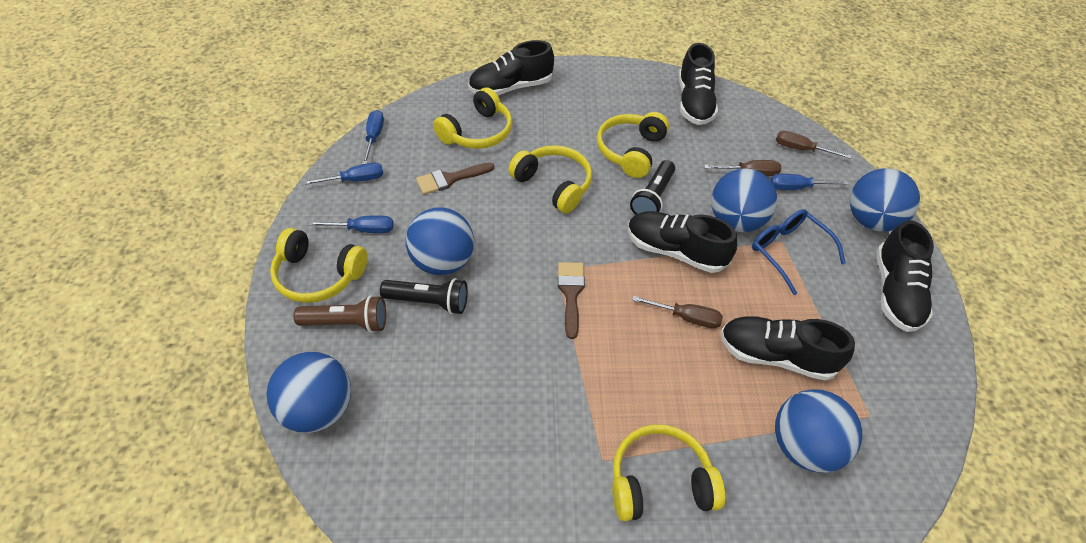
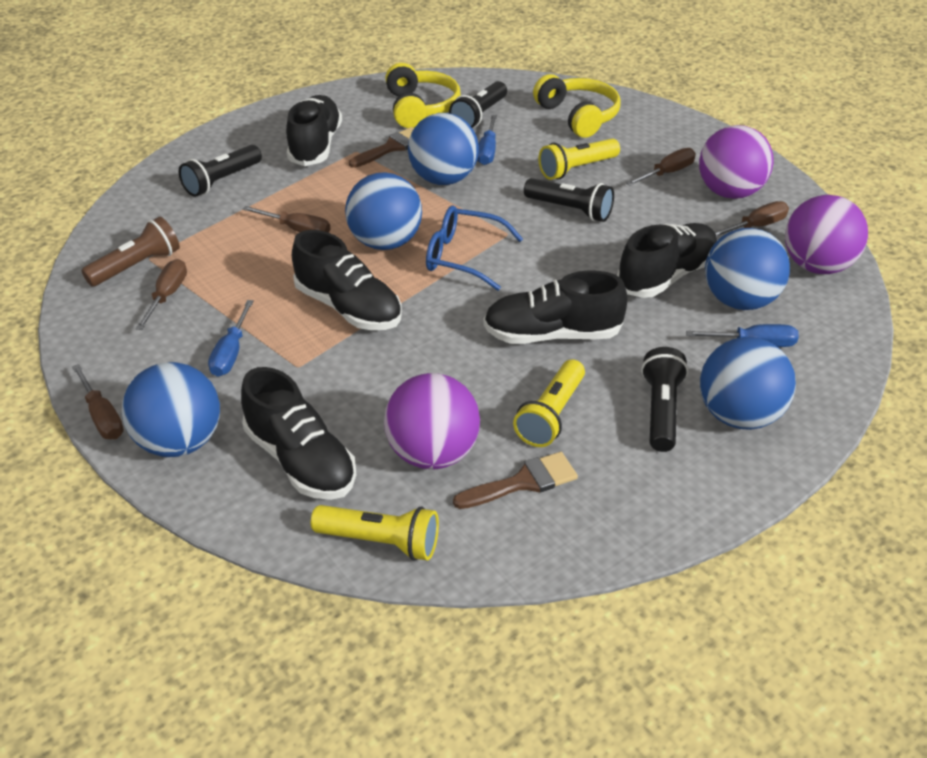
black flashlight: 2 -> 4
blue screwdriver: 4 -> 3
brown screwdriver: 3 -> 5
purple ball: 0 -> 3
yellow flashlight: 0 -> 3
yellow headphones: 5 -> 2

